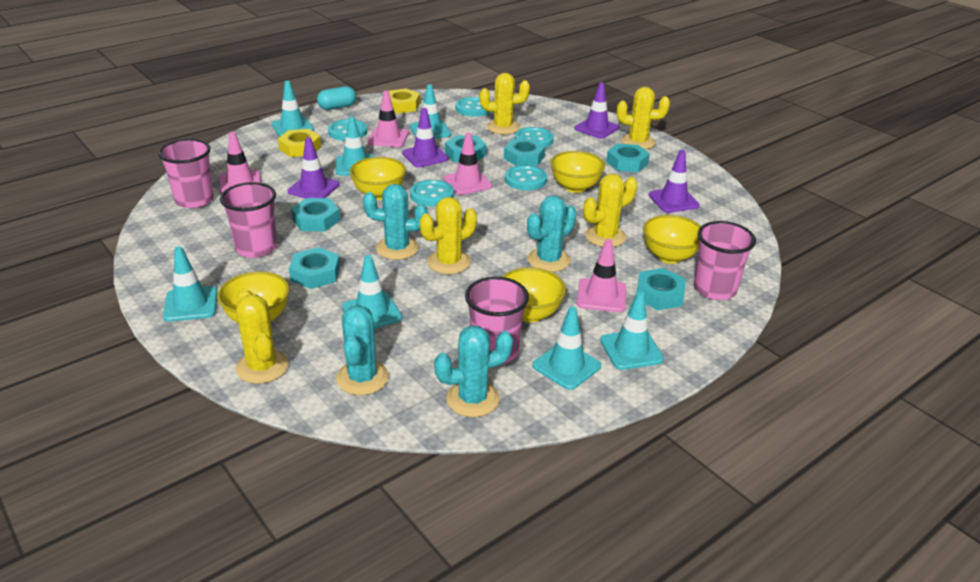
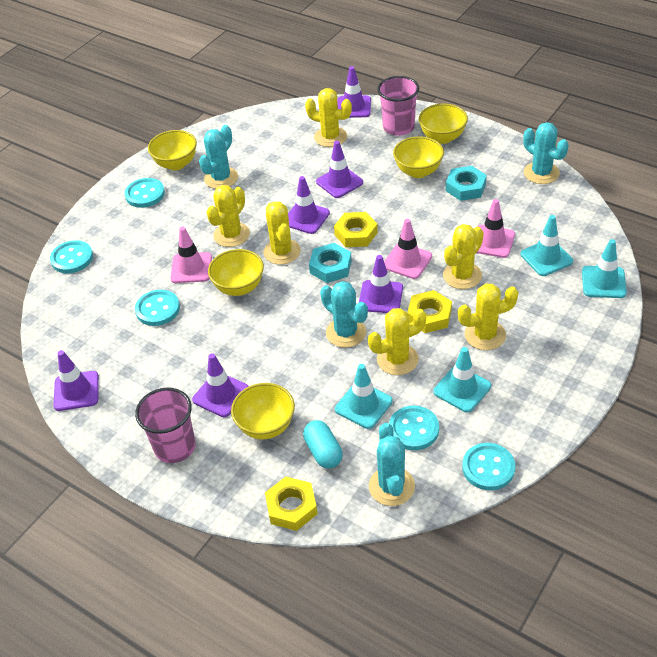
pink cup: 4 -> 2
pink traffic cone: 4 -> 3
purple traffic cone: 4 -> 6
turquoise nut: 6 -> 2
turquoise traffic cone: 7 -> 4
yellow cactus: 5 -> 6
yellow nut: 2 -> 3

